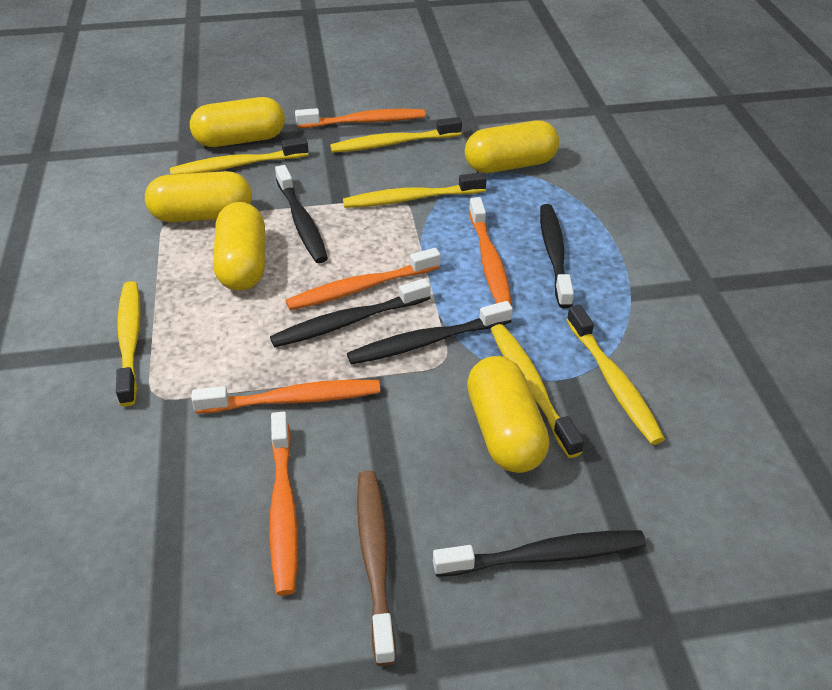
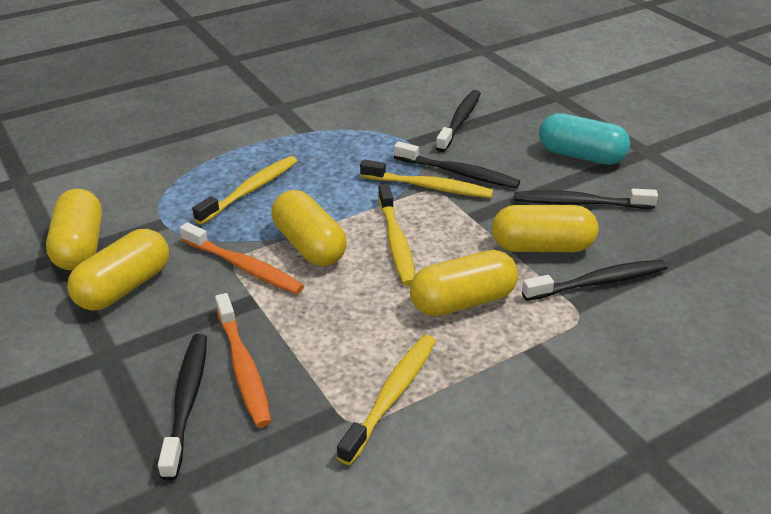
brown toothbrush: 1 -> 0
orange toothbrush: 5 -> 2
turquoise capsule: 0 -> 1
yellow toothbrush: 6 -> 4

